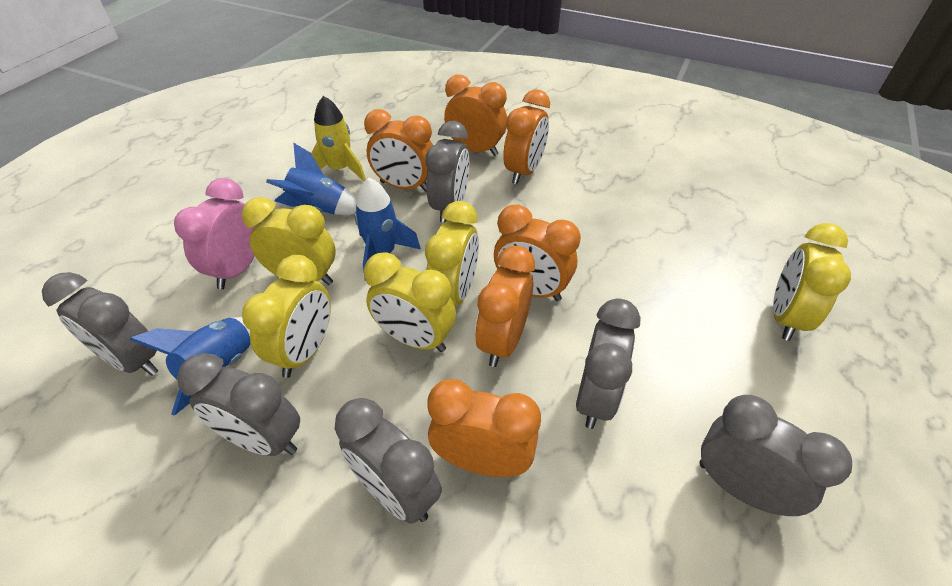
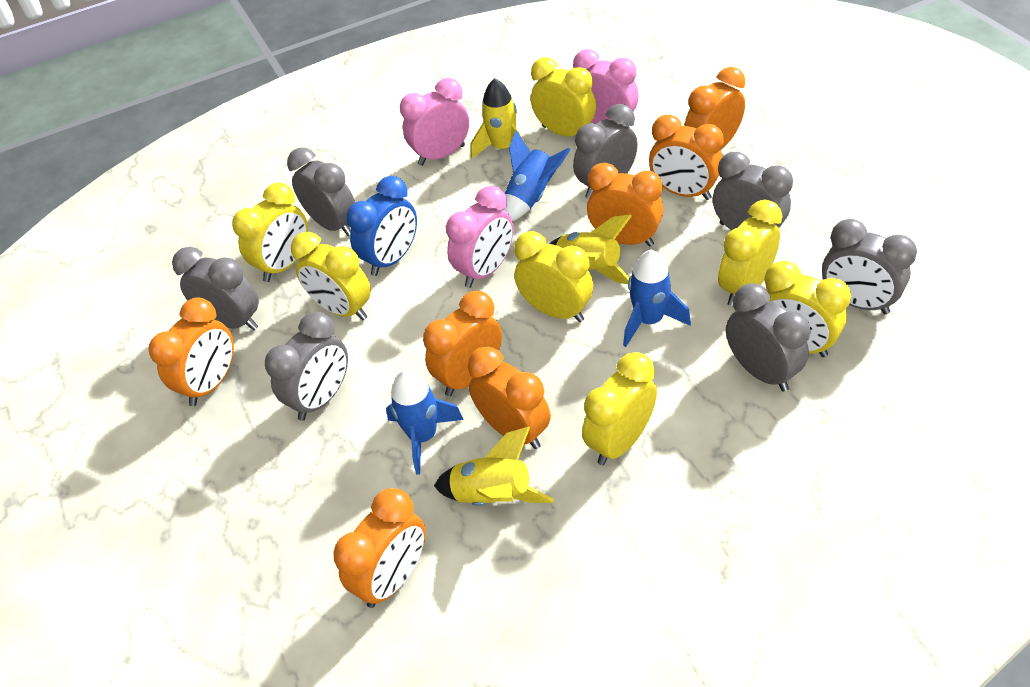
blue clock: 0 -> 1
grey clock: 6 -> 7
orange clock: 6 -> 7
pink clock: 1 -> 3
yellow clock: 5 -> 7
yellow rocket: 1 -> 3

